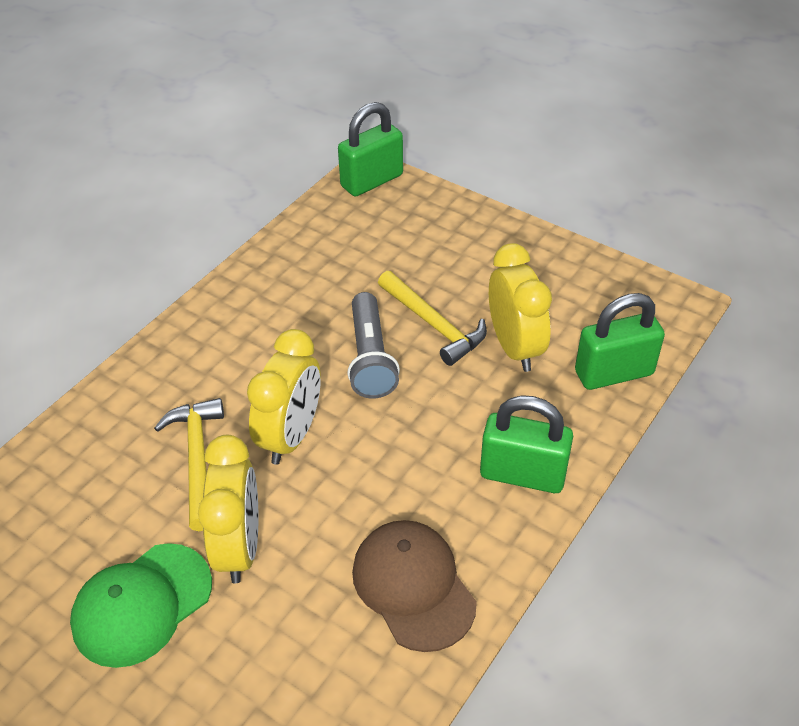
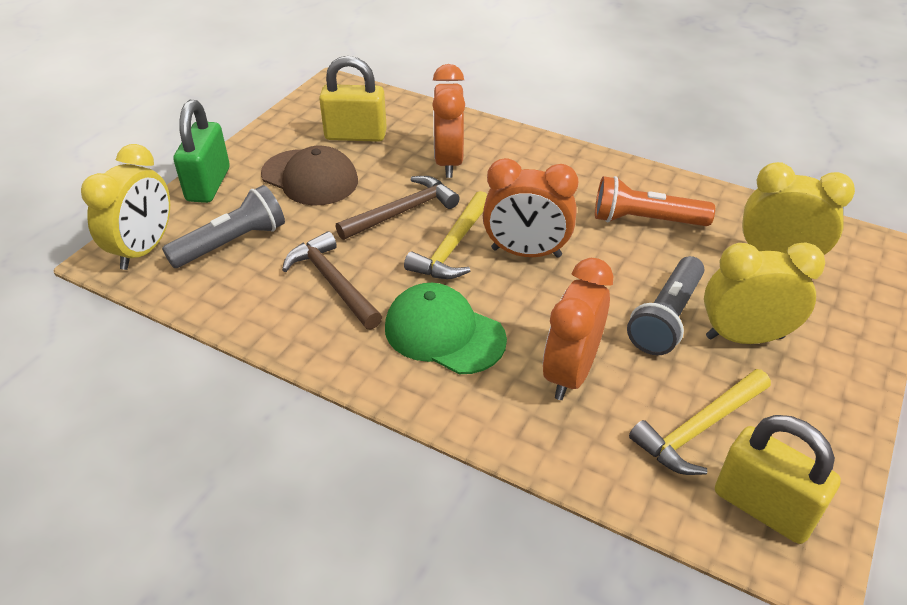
brown hammer: 0 -> 2
green padlock: 3 -> 1
grey flashlight: 1 -> 2
orange clock: 0 -> 3
orange flashlight: 0 -> 1
yellow padlock: 0 -> 2

